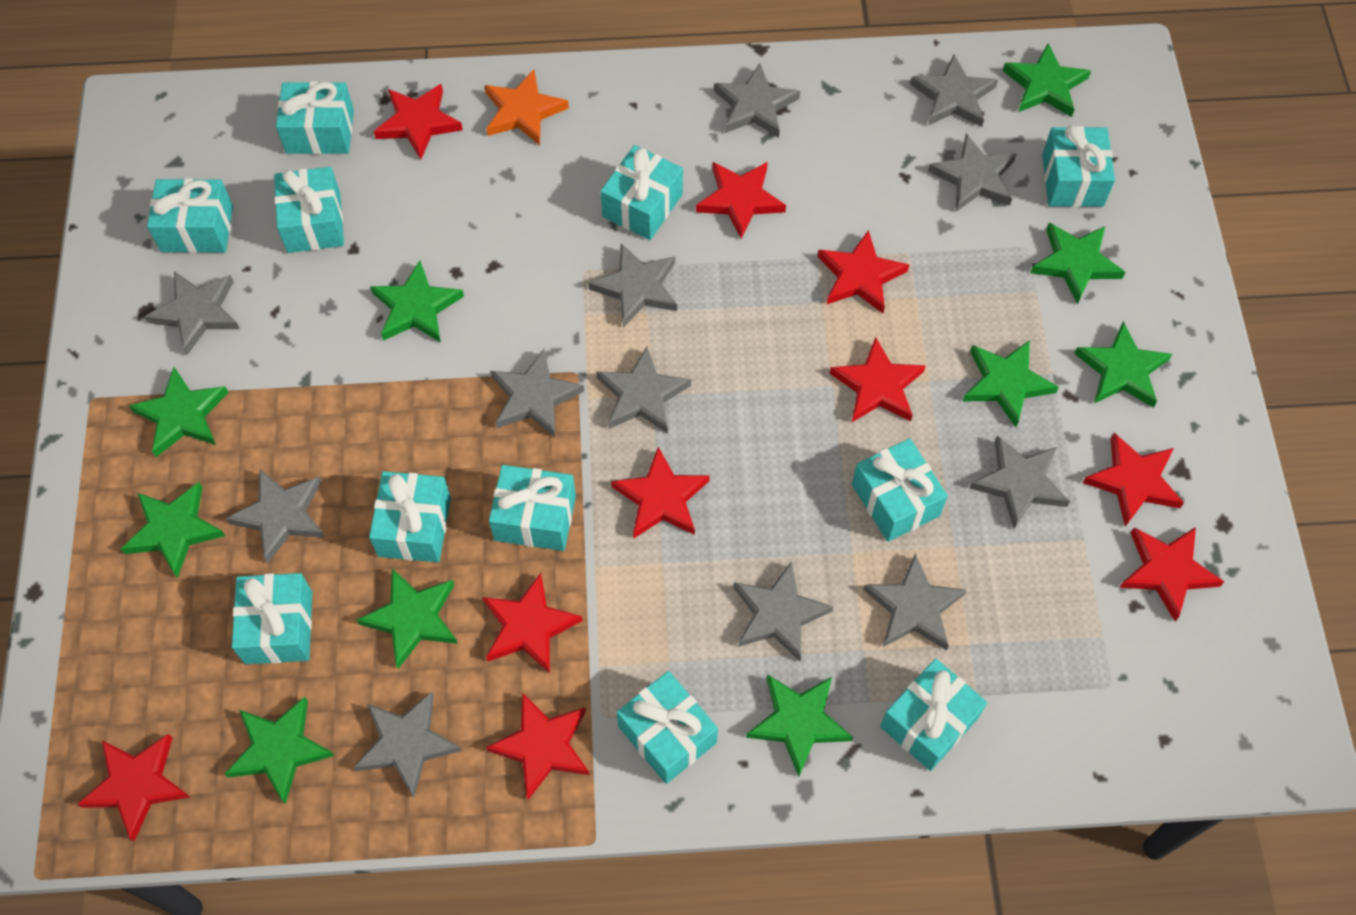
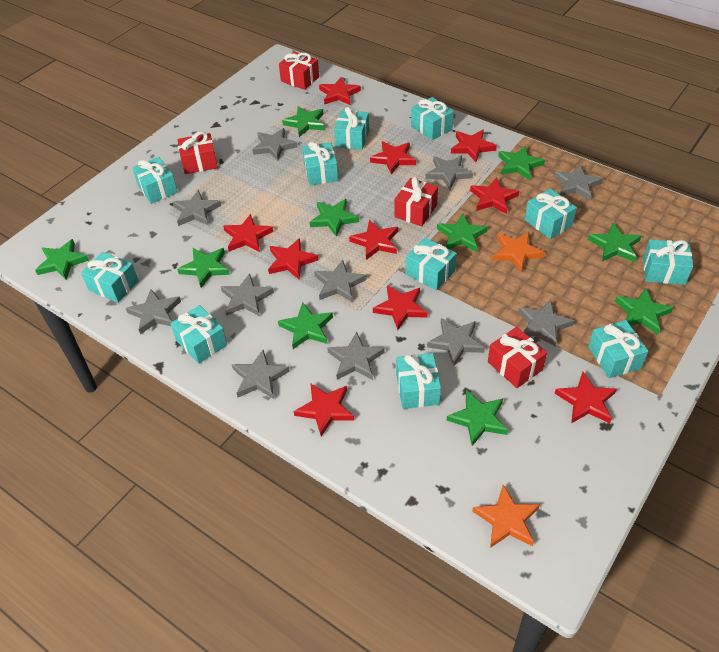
grey star: 12 -> 11
orange star: 1 -> 2
red gift: 0 -> 4

